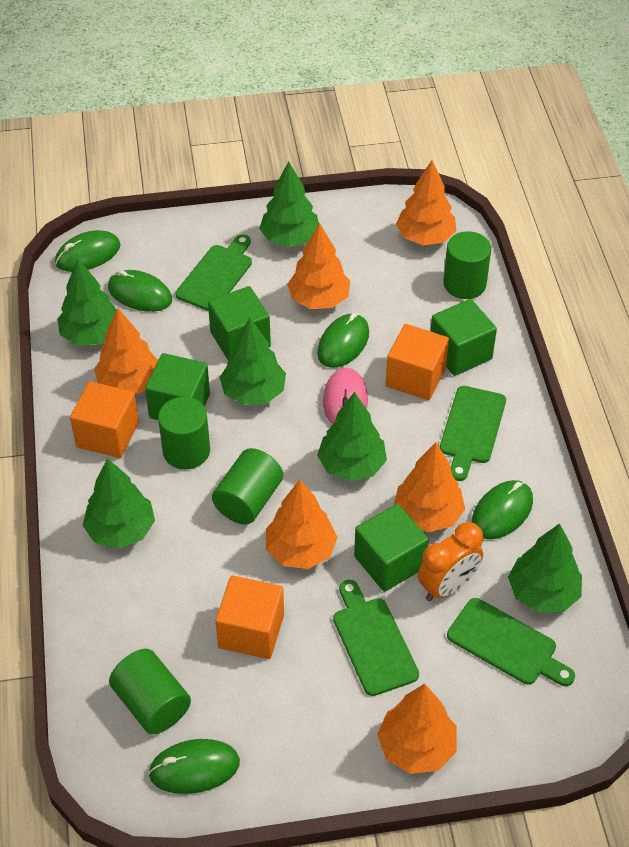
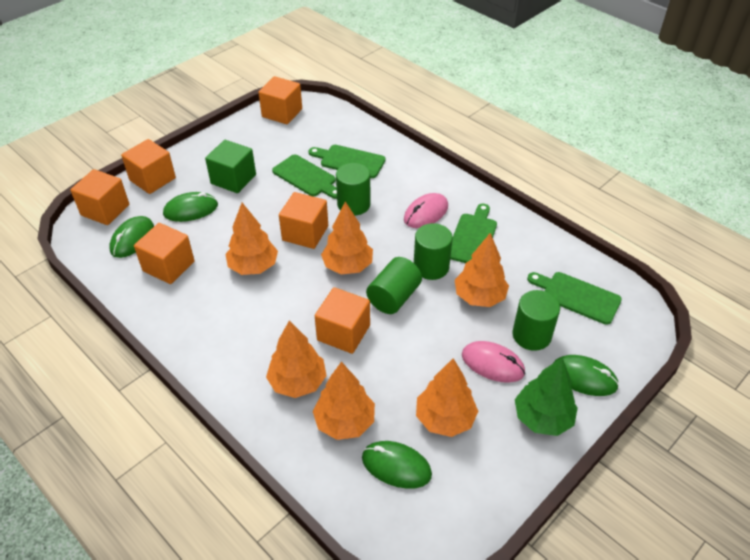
green cube: 4 -> 1
green mouse: 5 -> 4
green tree: 6 -> 1
orange clock: 1 -> 0
orange cube: 3 -> 6
pink mouse: 1 -> 2

